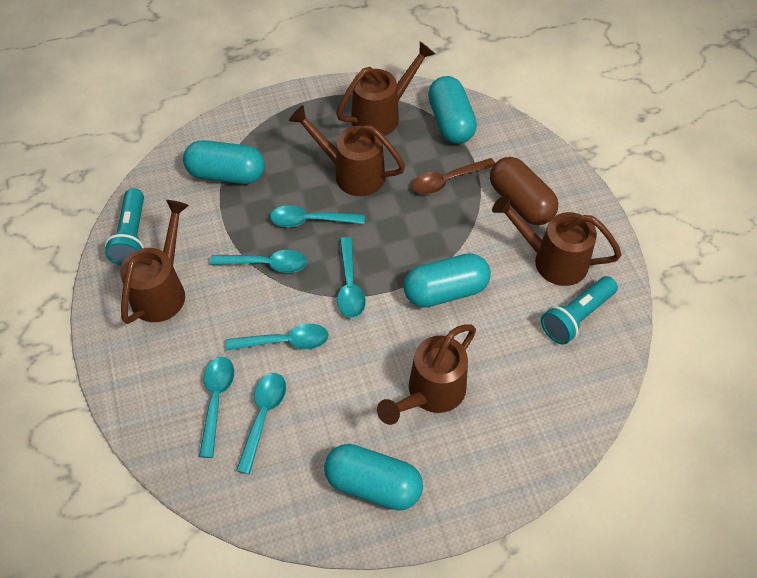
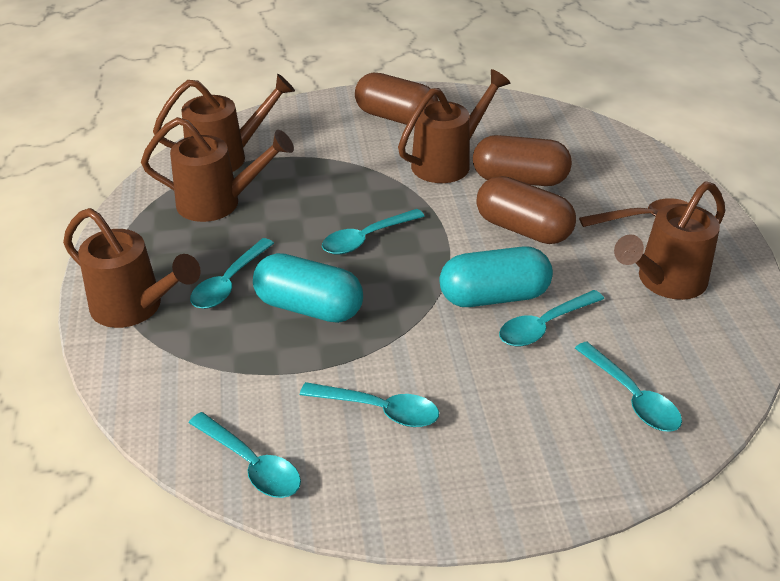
brown capsule: 1 -> 3
turquoise capsule: 4 -> 2
turquoise flashlight: 2 -> 0

